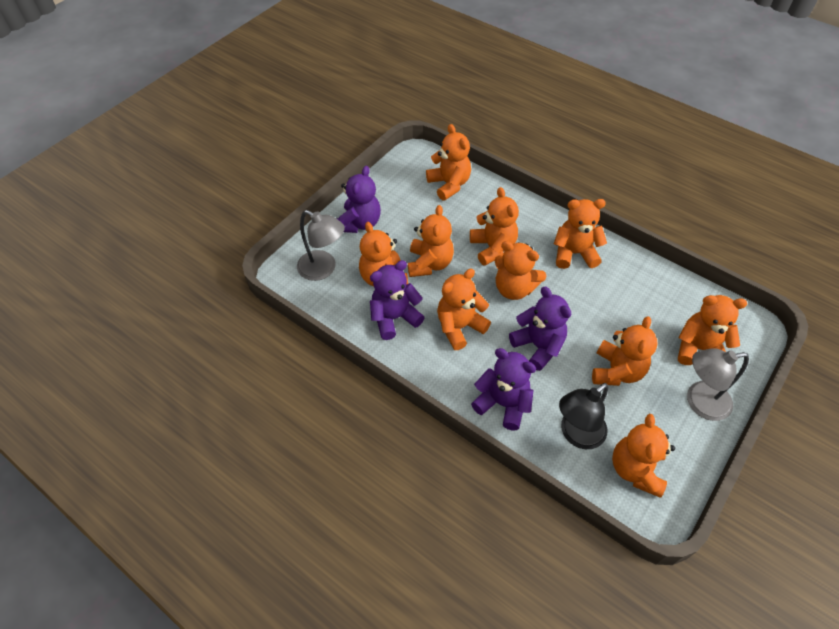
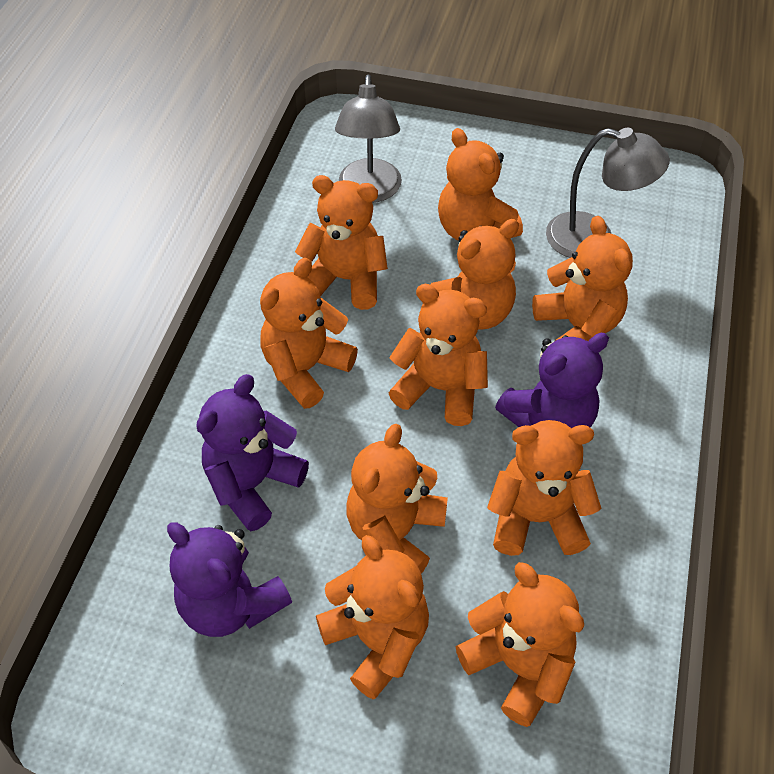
black lamp: 1 -> 0
purple teddy bear: 4 -> 3

